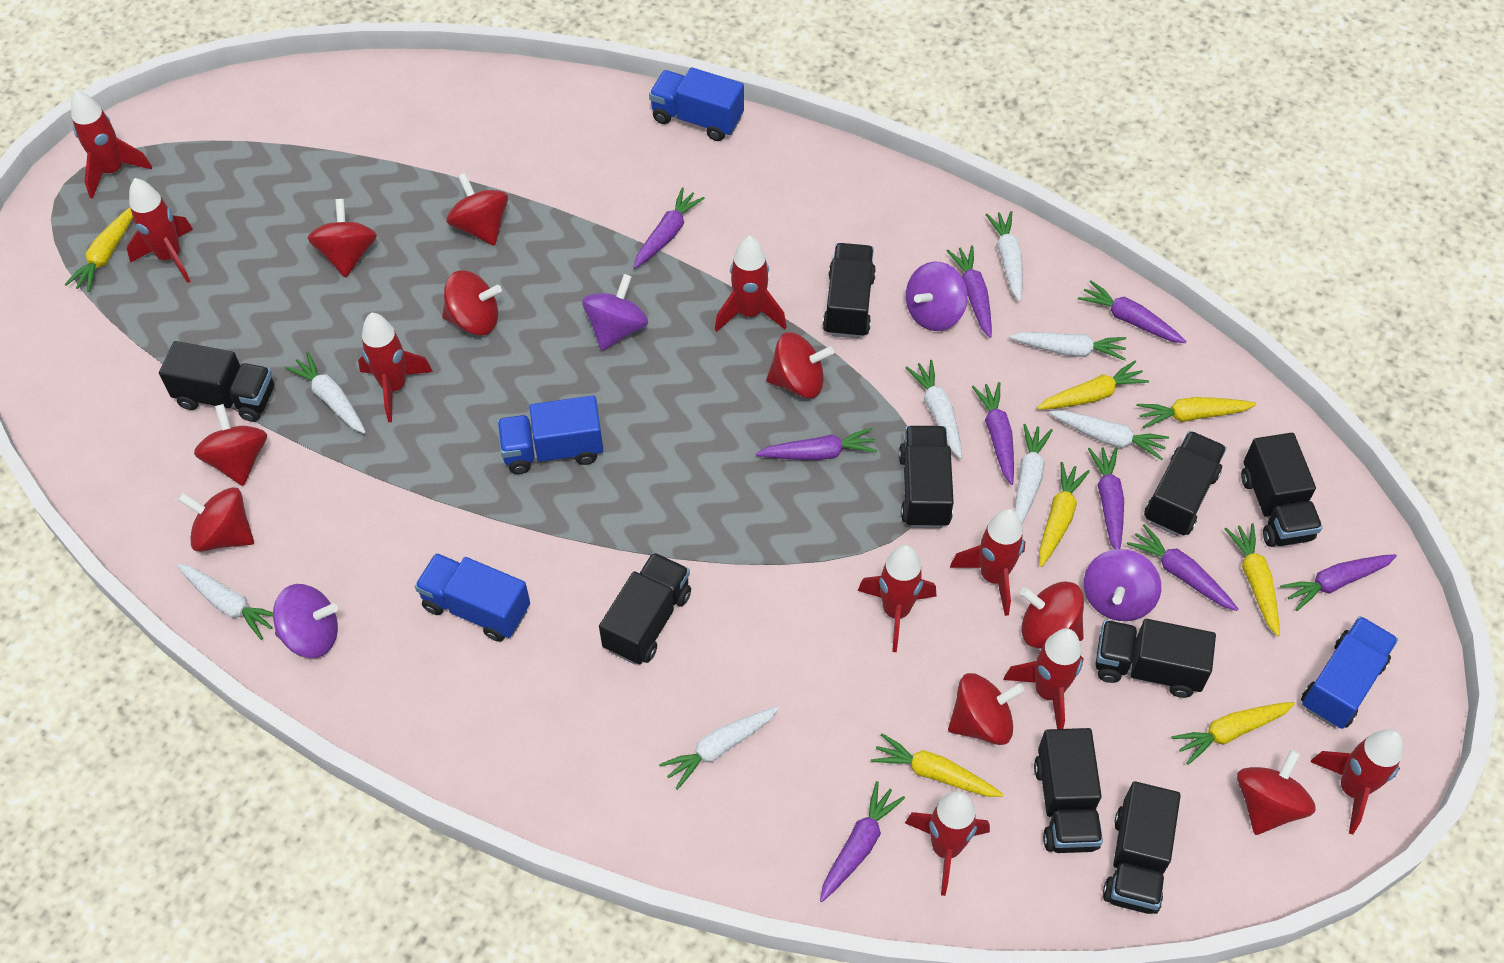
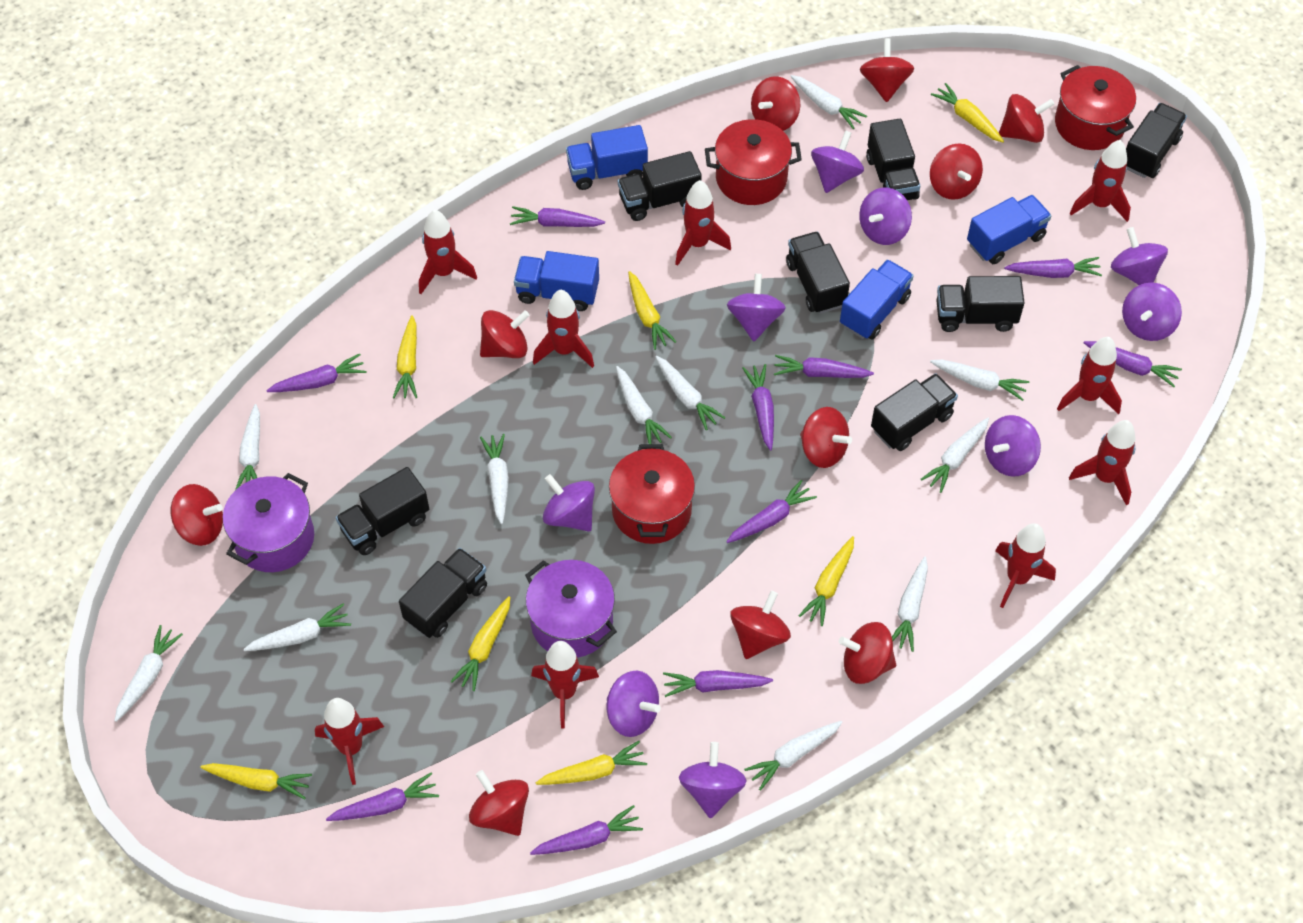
black truck: 9 -> 8
purple carrot: 9 -> 10
purple pot: 0 -> 2
purple spinning top: 4 -> 9
red pot: 0 -> 3
red spinning top: 9 -> 10
white carrot: 8 -> 11

